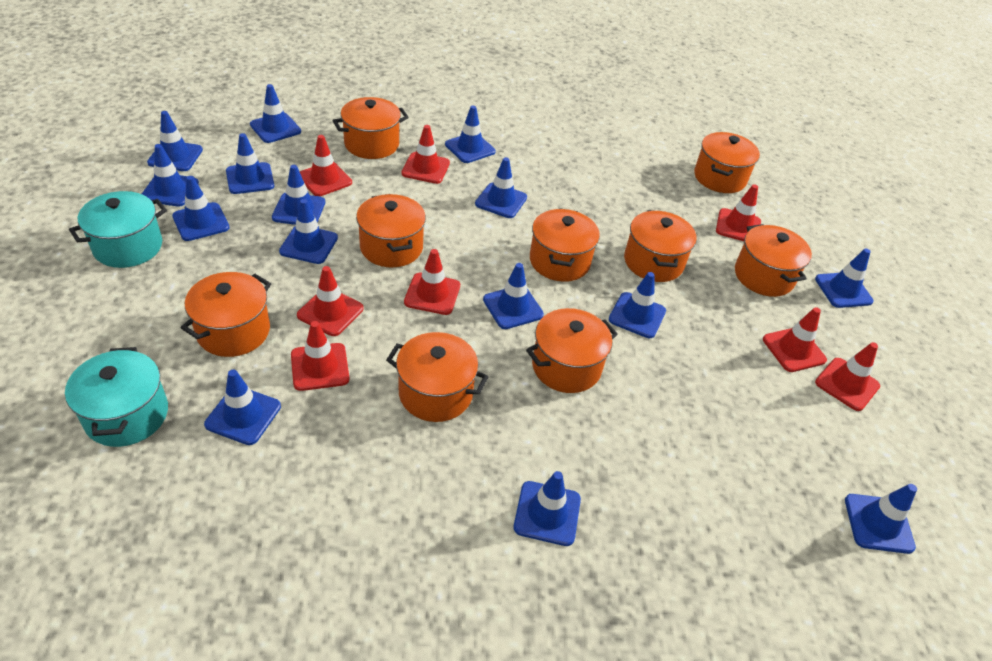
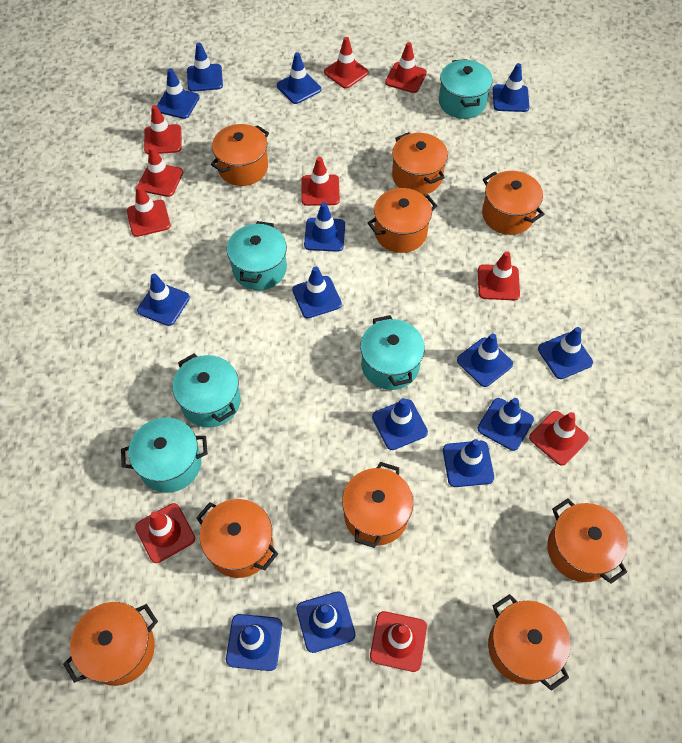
blue traffic cone: 15 -> 14
red traffic cone: 8 -> 10
turquoise pot: 2 -> 5

